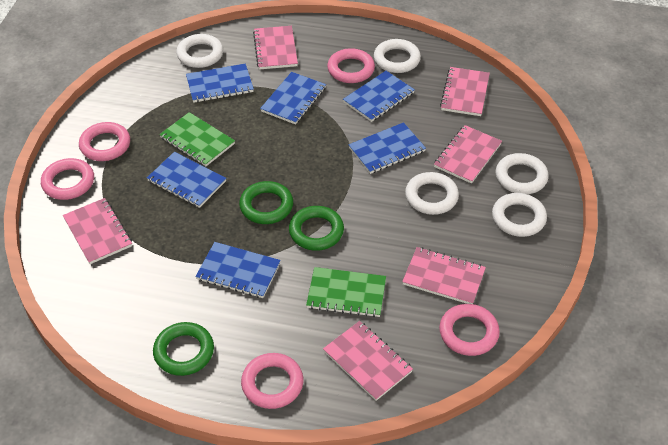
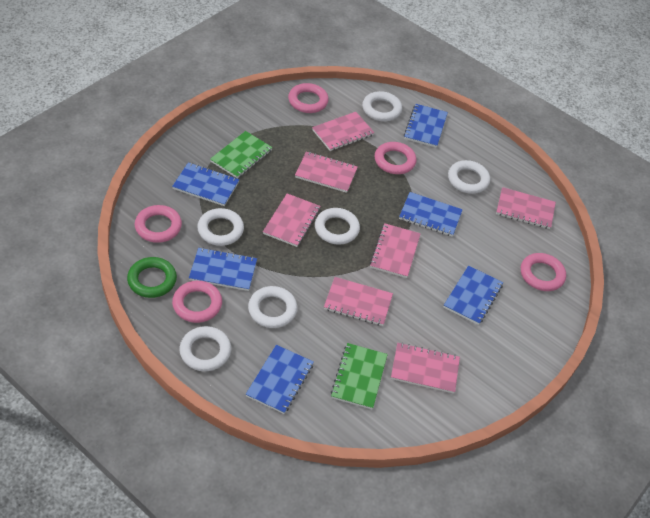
green ring: 3 -> 1
pink notebook: 6 -> 7
white ring: 5 -> 6

